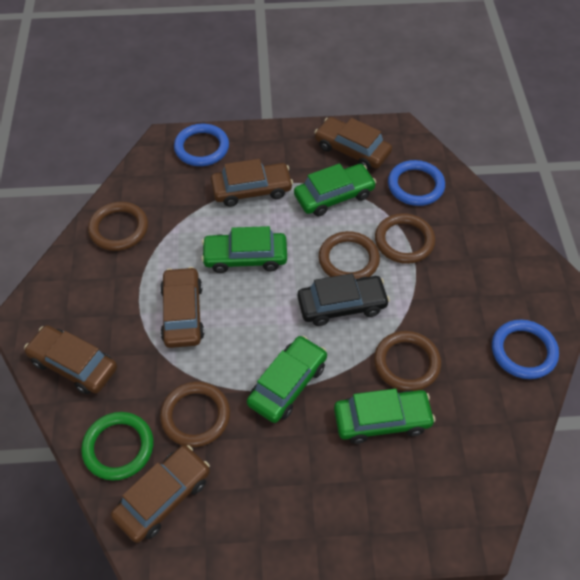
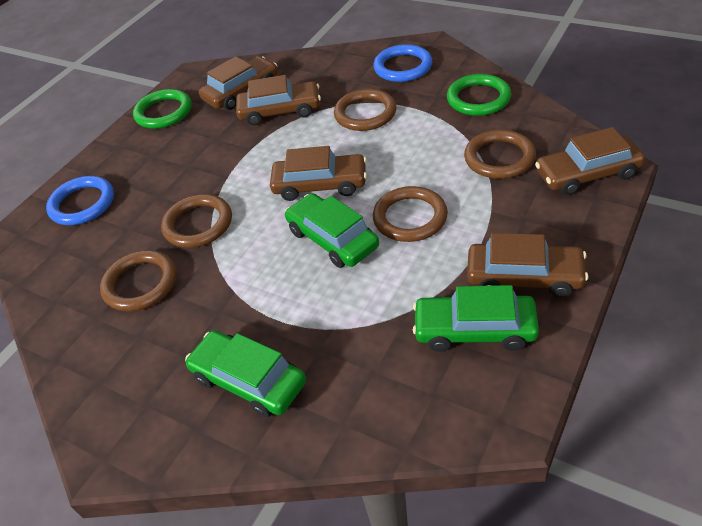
black car: 1 -> 0
blue ring: 3 -> 2
green car: 4 -> 3
green ring: 1 -> 2

